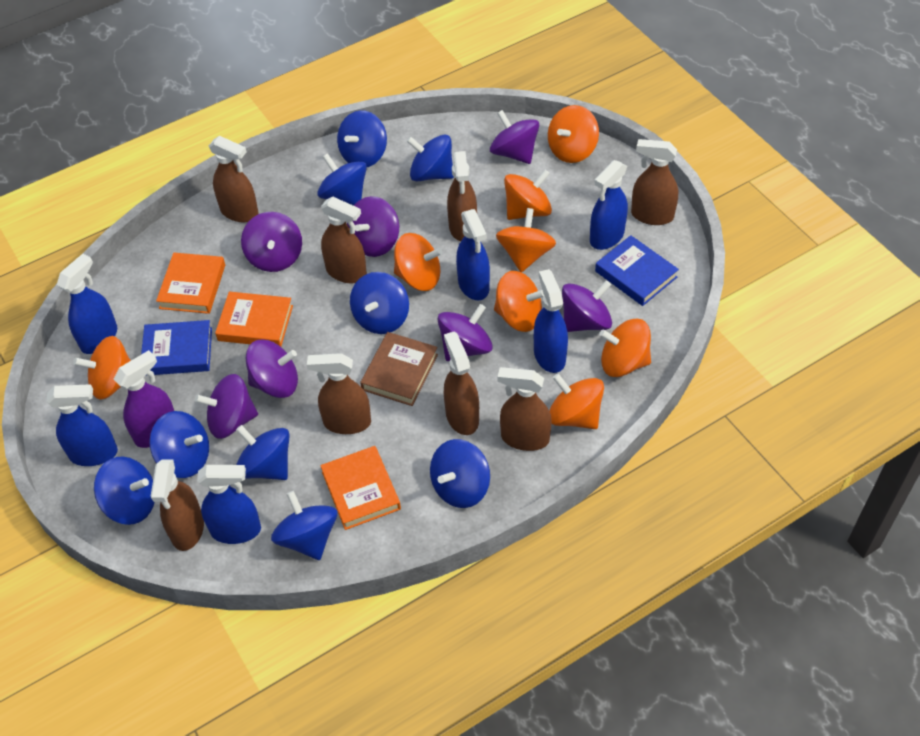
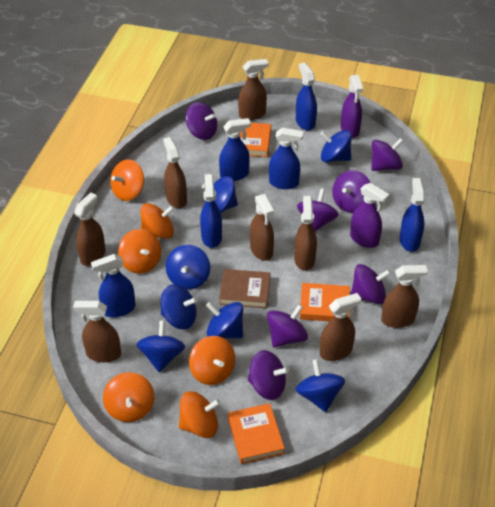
blue book: 2 -> 0
blue spinning top: 9 -> 7
orange spinning top: 8 -> 6
purple spray bottle: 1 -> 2

